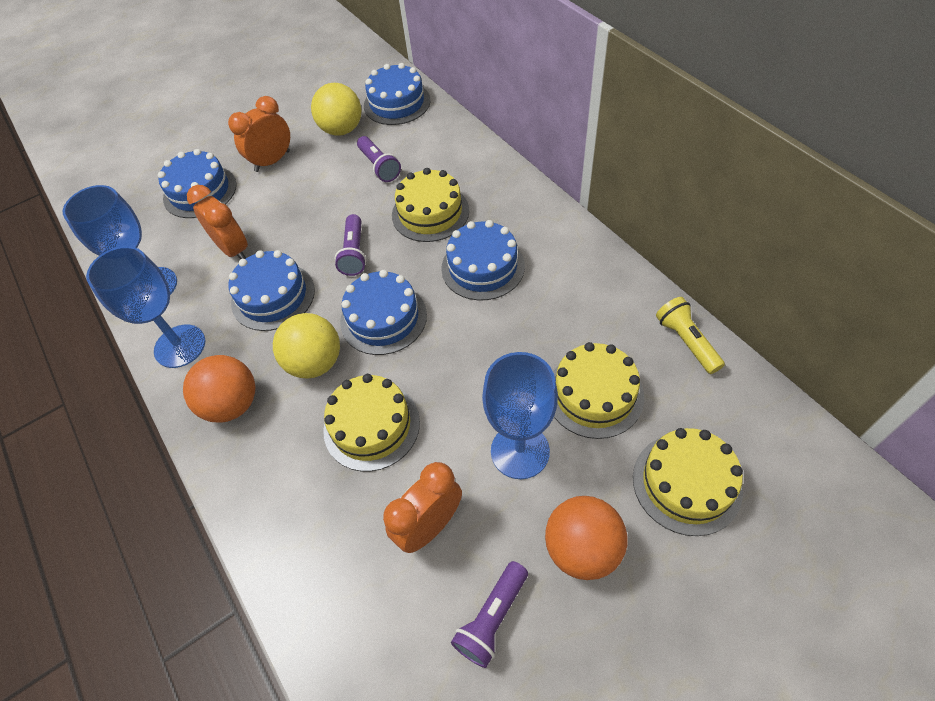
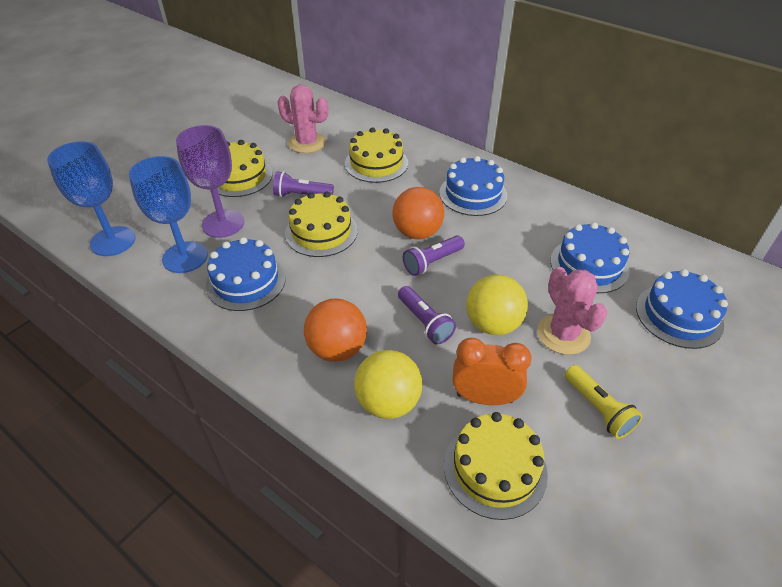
blue cake: 5 -> 4
blue goblet: 3 -> 2
orange clock: 3 -> 1
pink cactus: 0 -> 2
purple goblet: 0 -> 1

